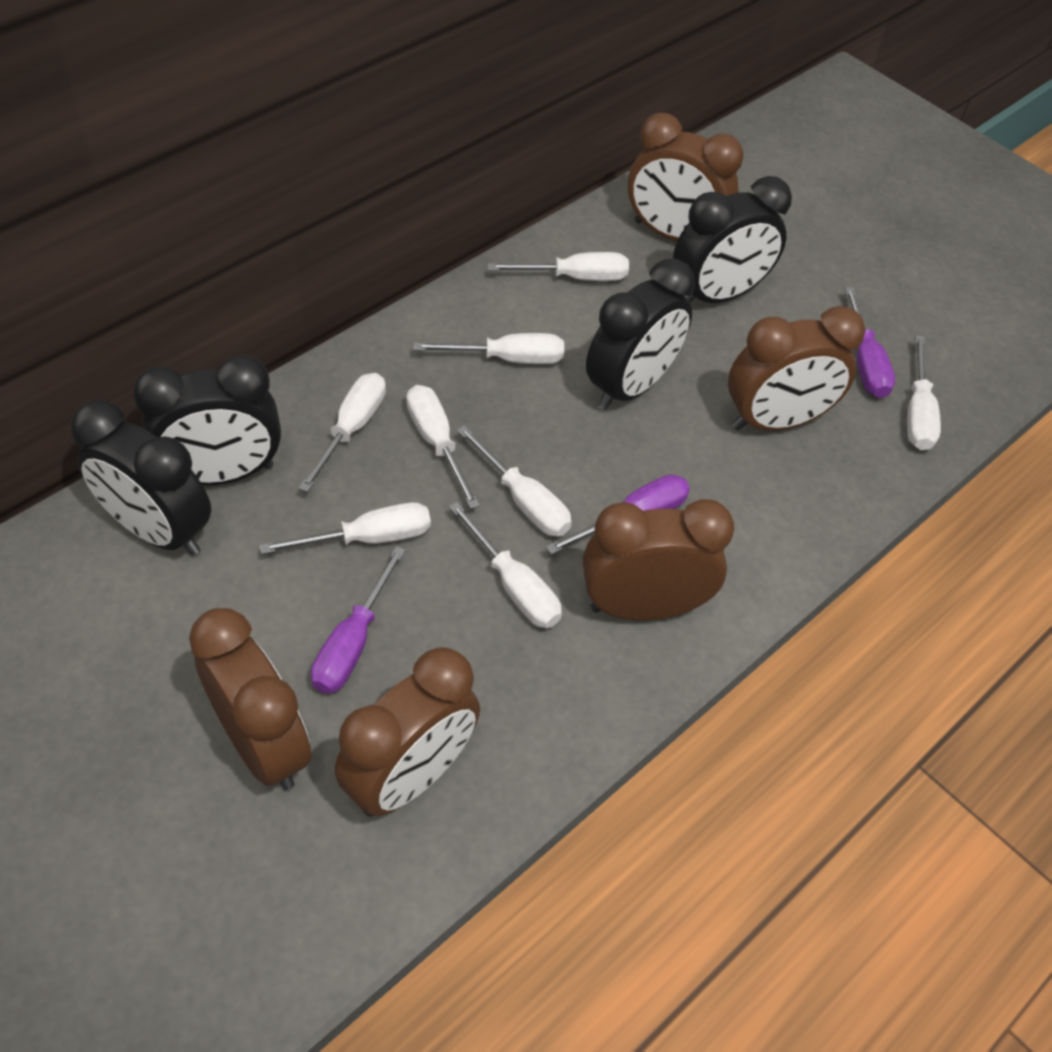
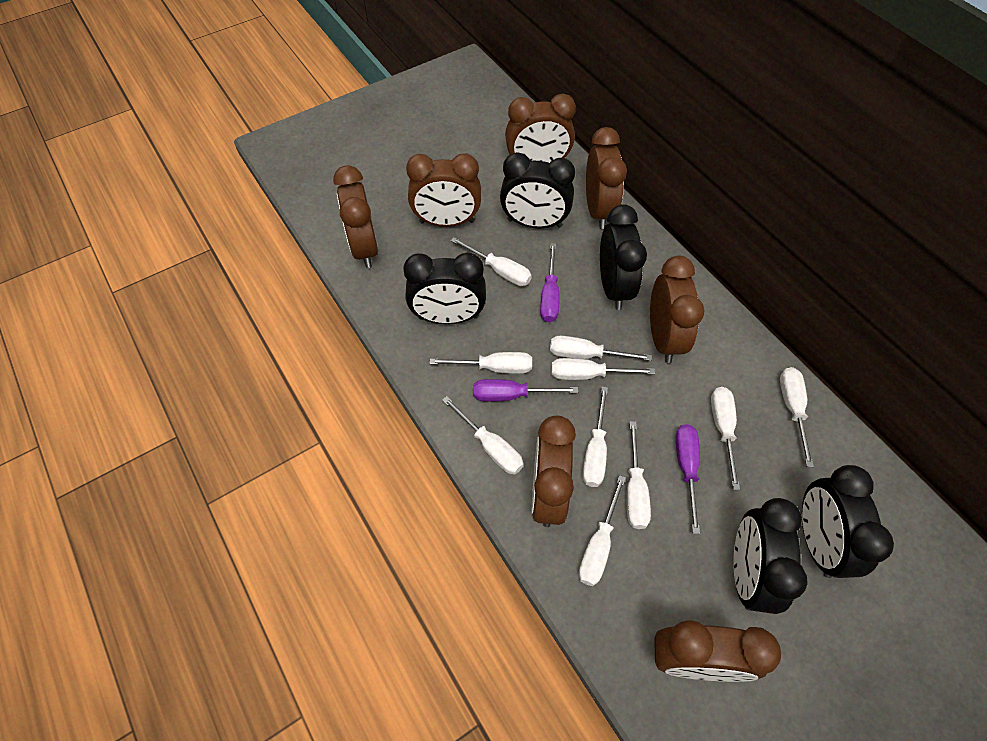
black clock: 4 -> 5
brown clock: 5 -> 7
white screwdriver: 8 -> 10

